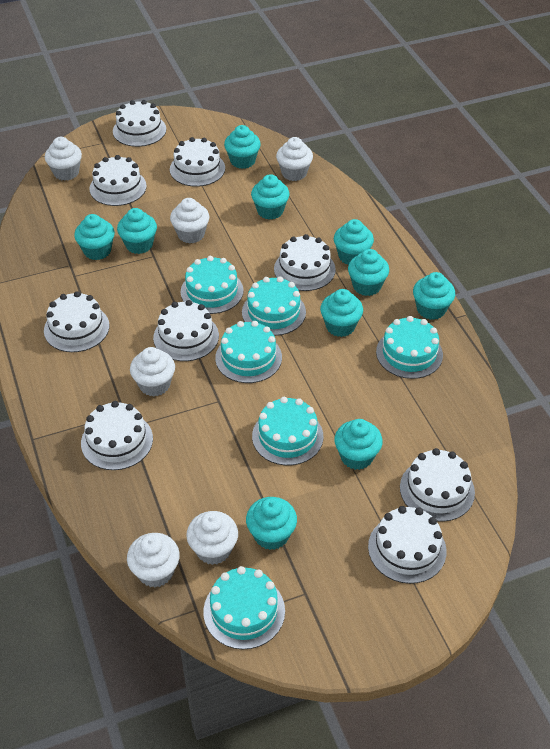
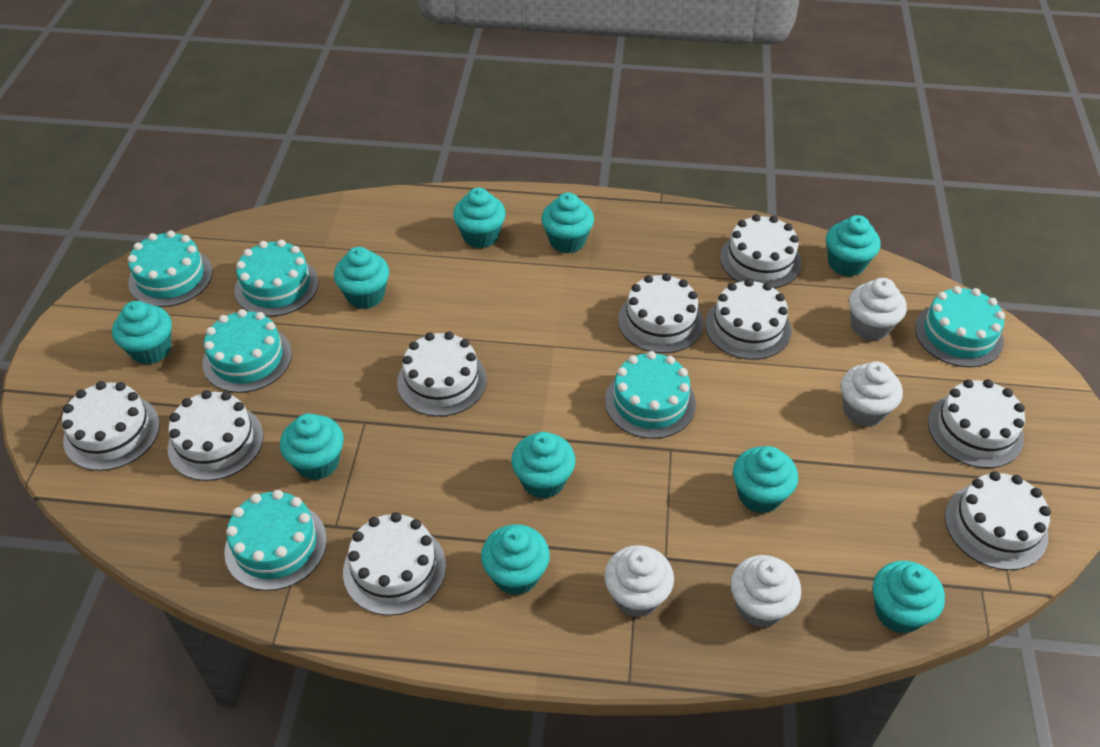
white cupcake: 6 -> 4

